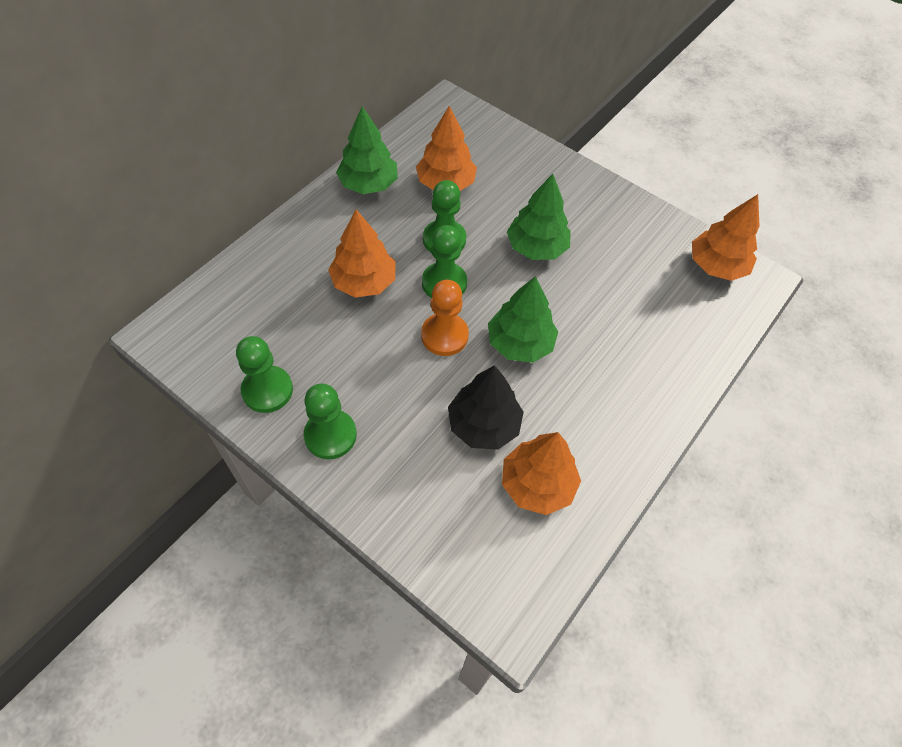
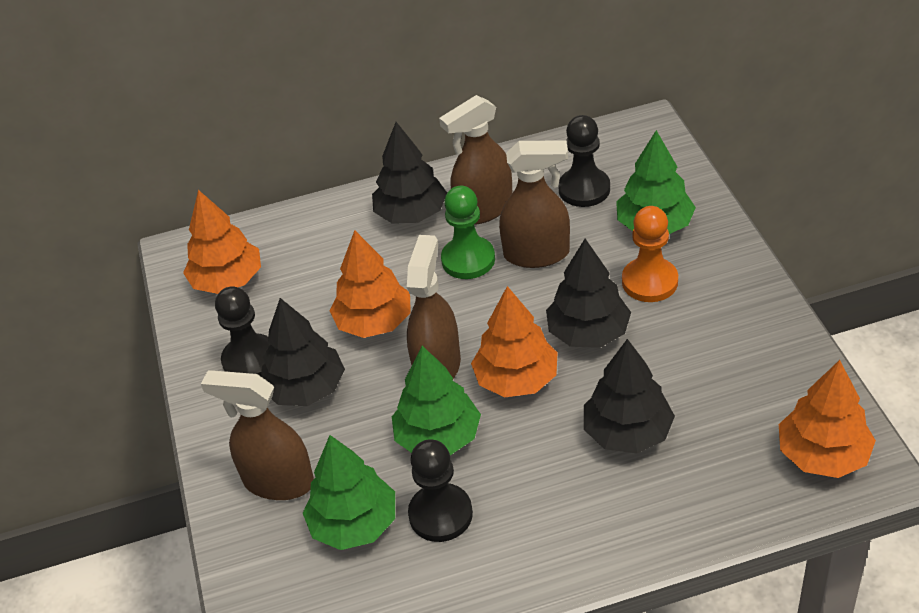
black pawn: 0 -> 3
black tree: 1 -> 4
brown spray bottle: 0 -> 4
green pawn: 4 -> 1

